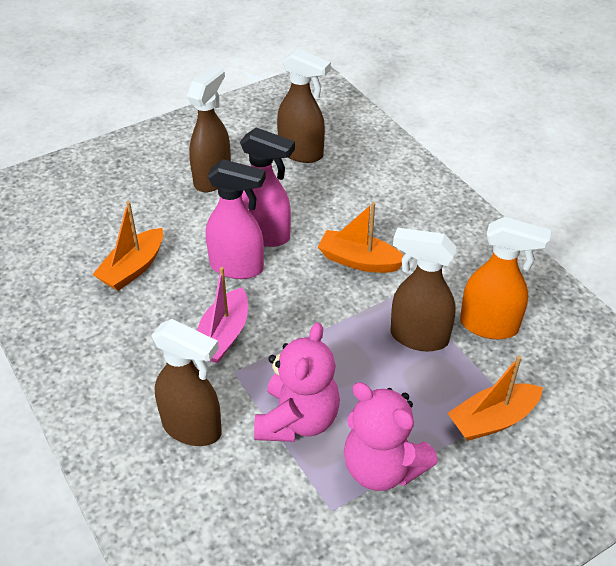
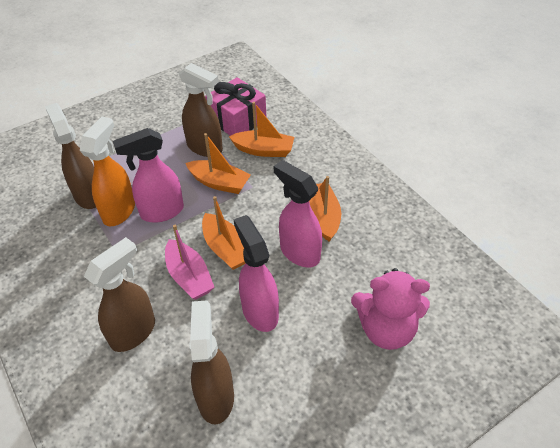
orange boat: 3 -> 4
pink gift: 0 -> 1
pink spray bottle: 2 -> 3
pink teddy bear: 2 -> 1

